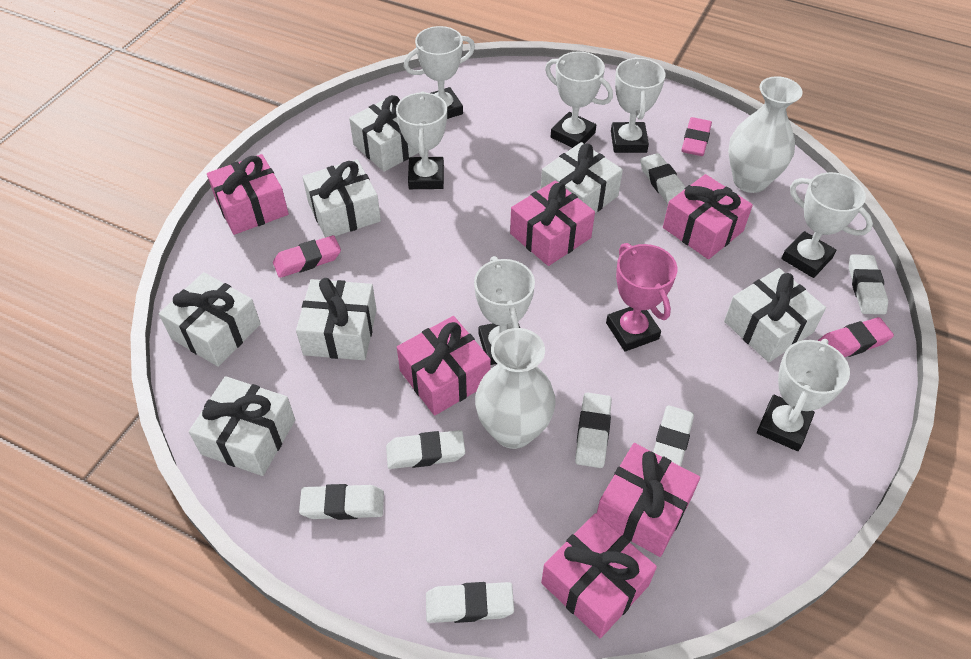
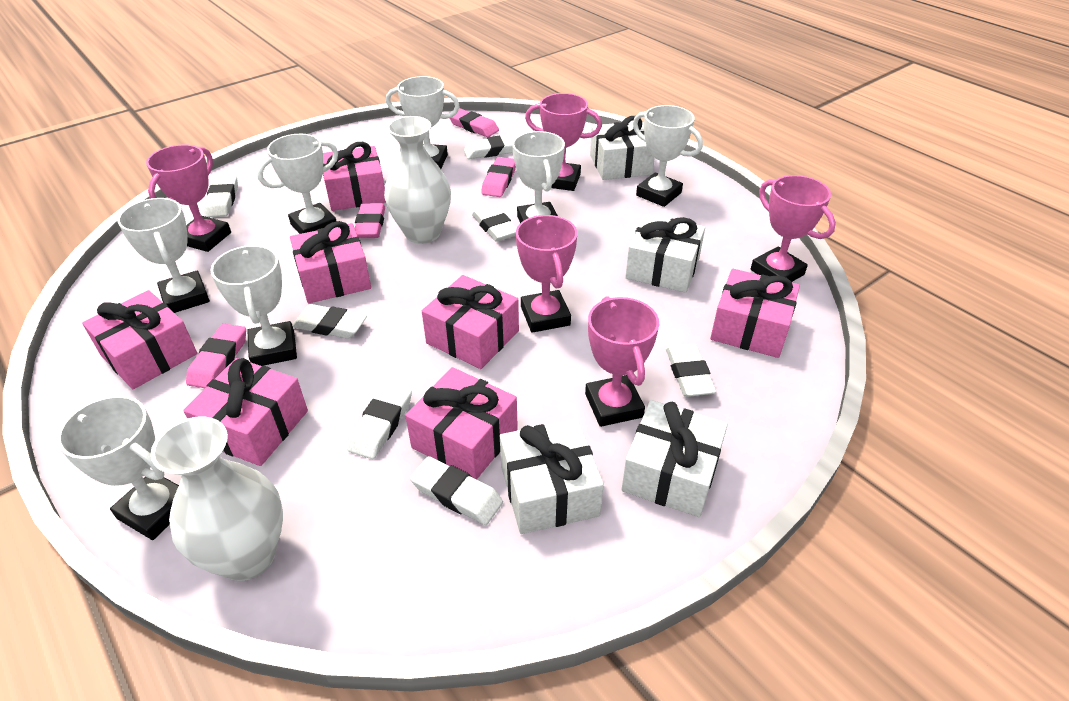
pink eraser: 3 -> 4
pink gift: 6 -> 7
pink trophy: 1 -> 5
white gift: 7 -> 4

